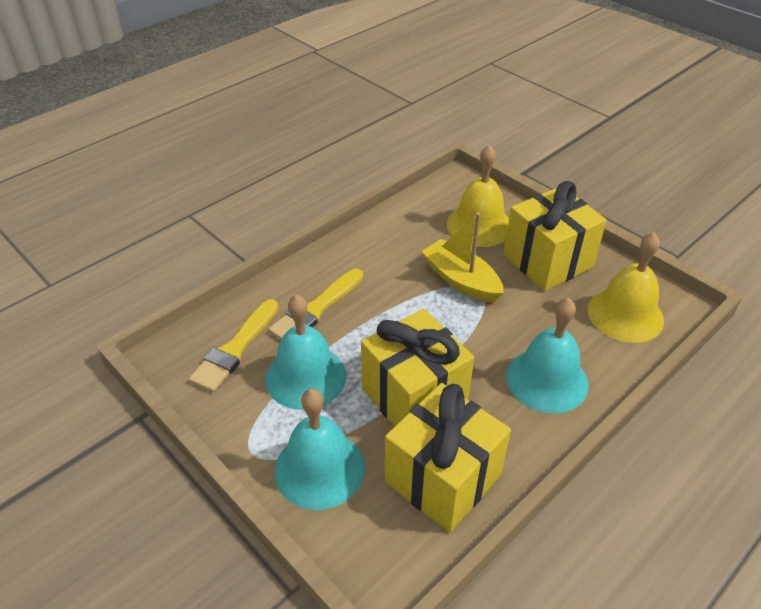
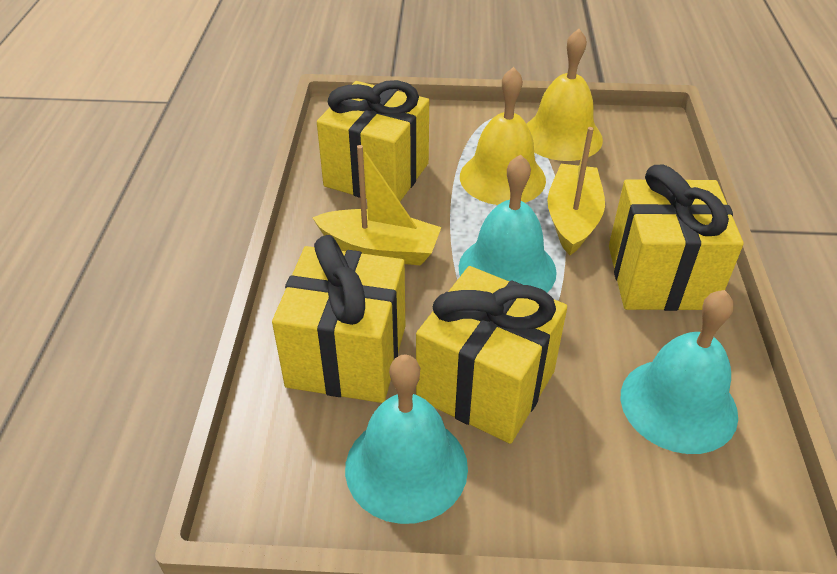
yellow boat: 1 -> 2
yellow brush: 2 -> 0
yellow gift: 3 -> 4

